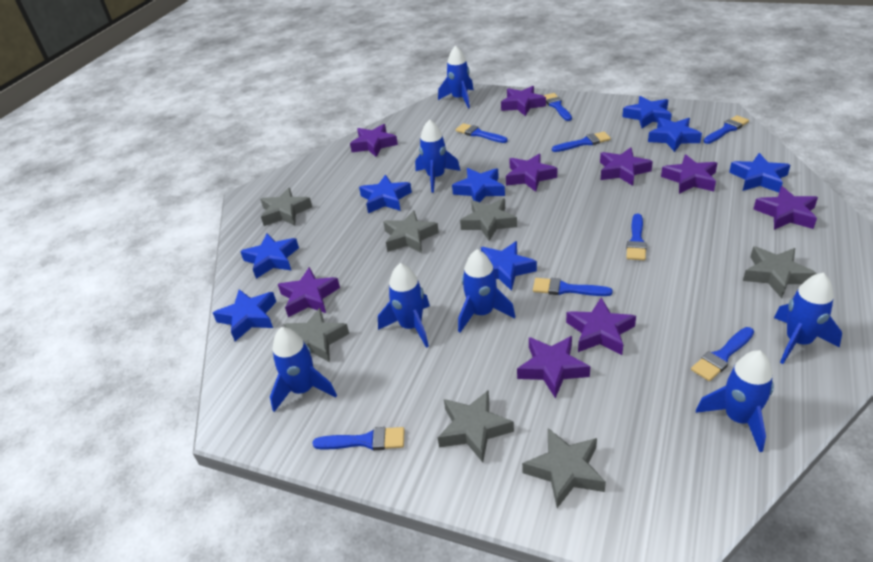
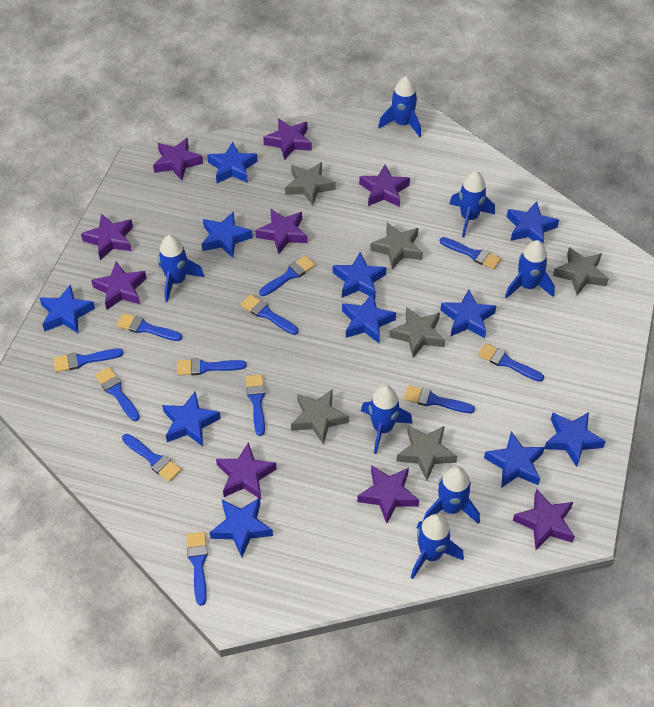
blue brush: 8 -> 12
blue star: 8 -> 11
grey star: 7 -> 6

